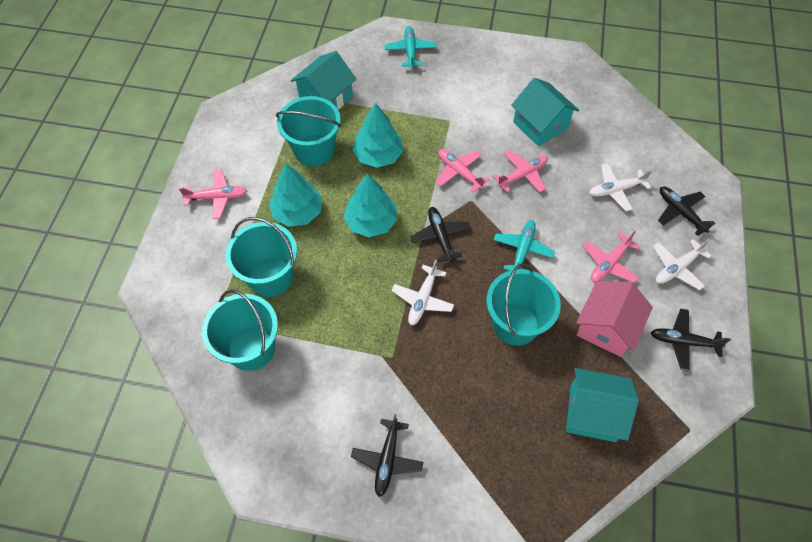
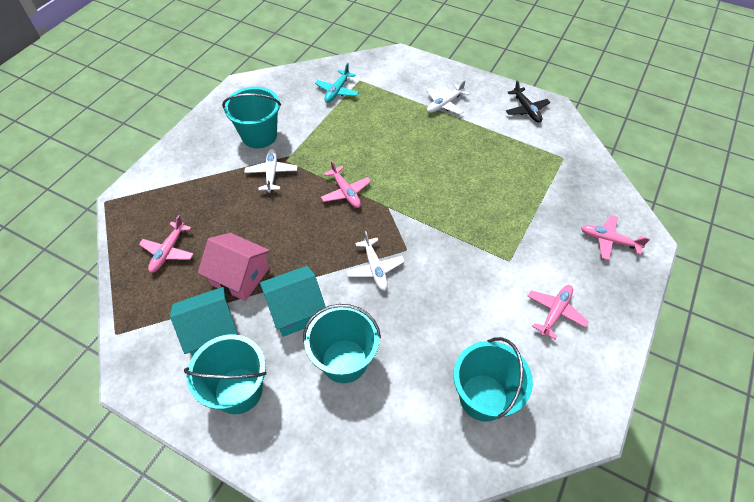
black plane: 4 -> 1
turquoise house: 3 -> 2
turquoise plane: 2 -> 1
turquoise tree: 3 -> 0

